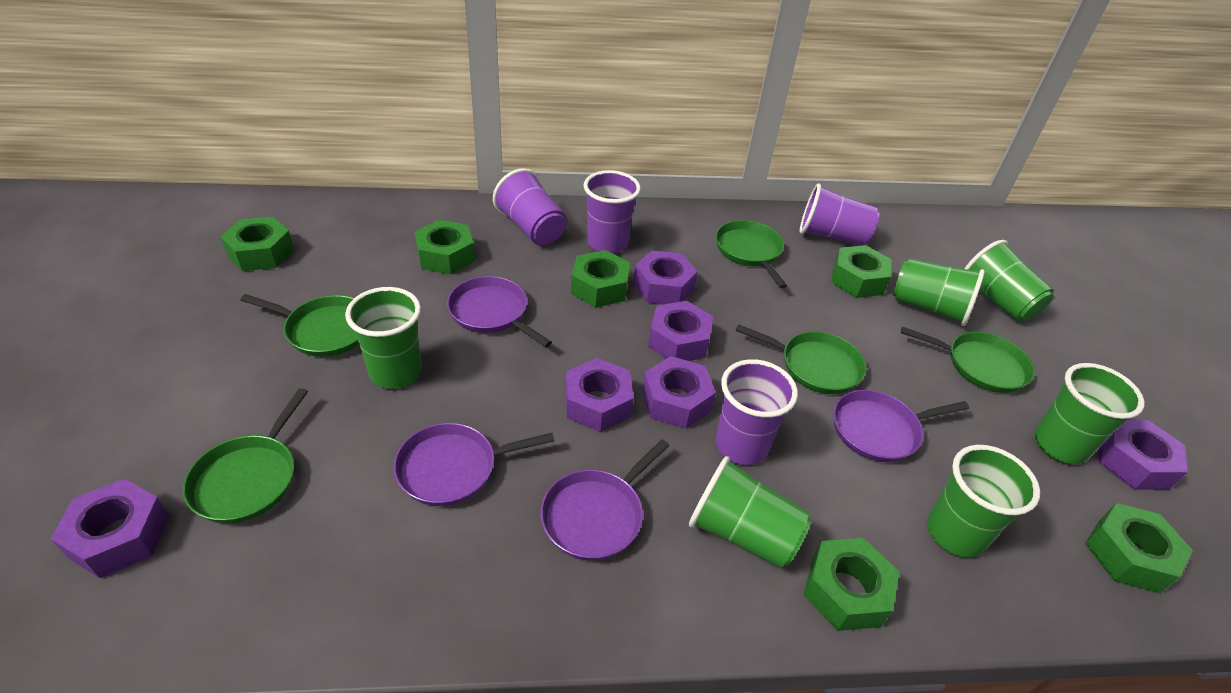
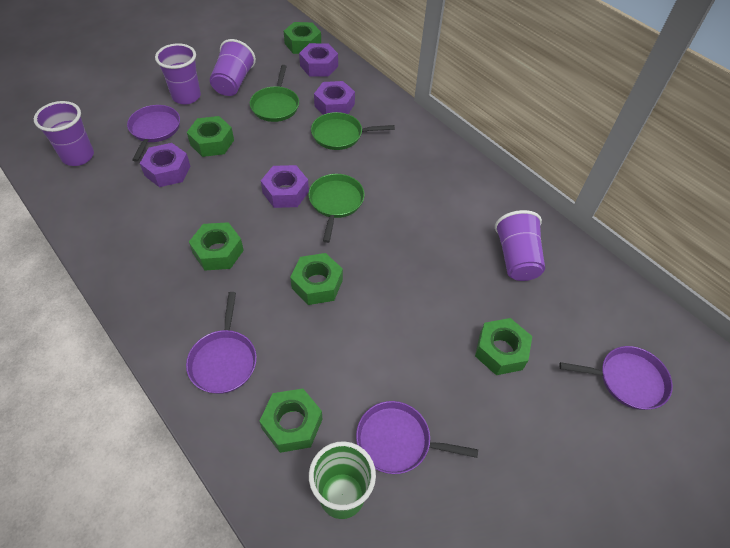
green cup: 6 -> 1
green pan: 5 -> 3
purple nut: 6 -> 4

